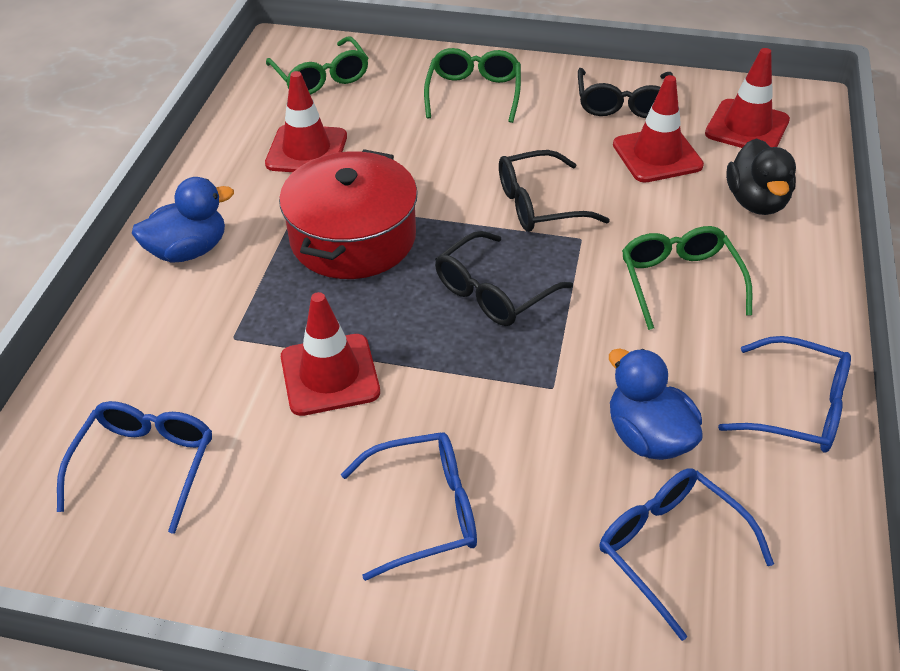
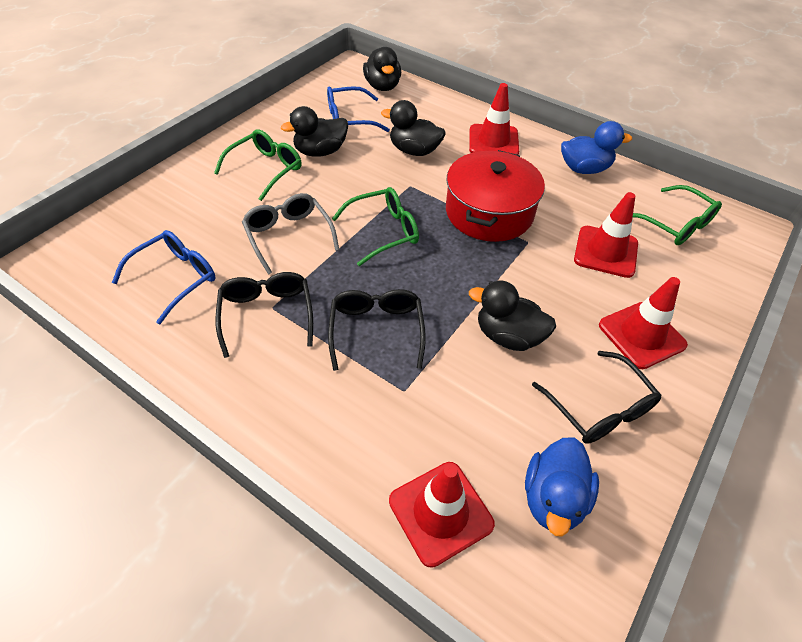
black duck: 1 -> 4
blue glasses: 4 -> 2
grey glasses: 0 -> 1

